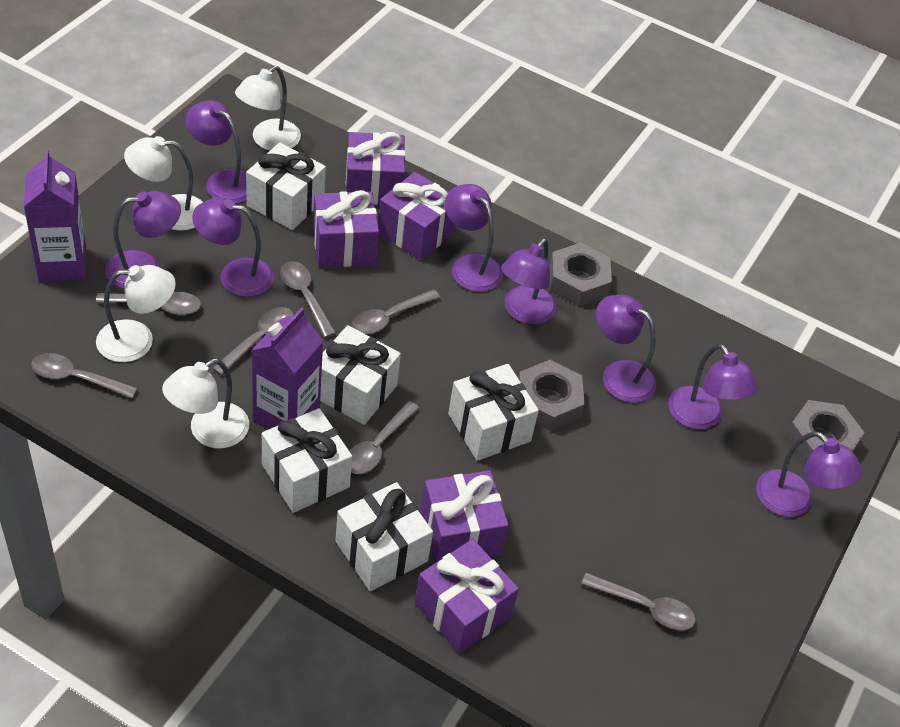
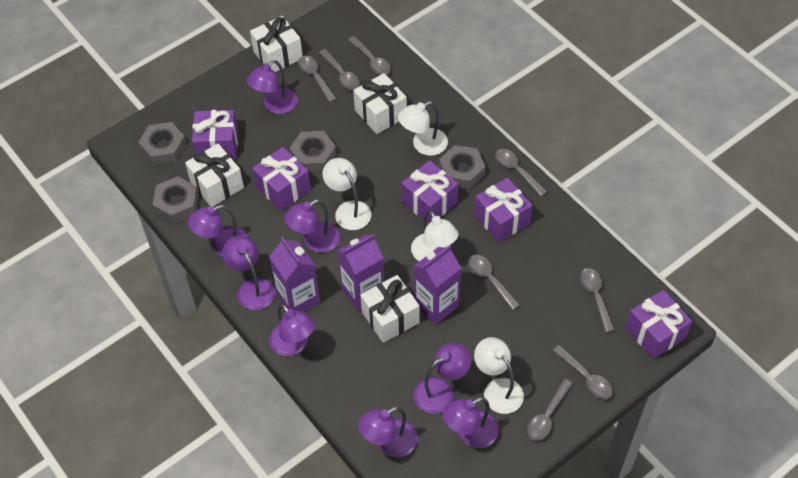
grey nut: 3 -> 4
grey spoon: 7 -> 8
purple carton: 2 -> 3
white gift: 5 -> 4

